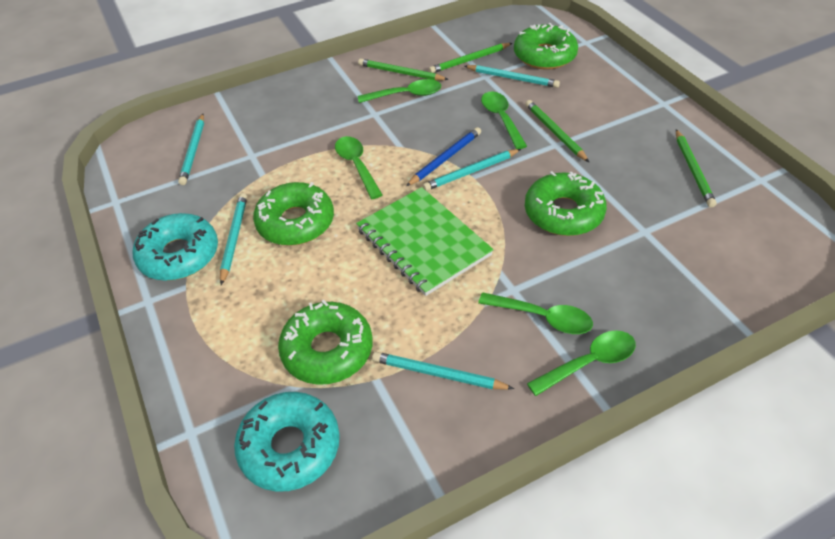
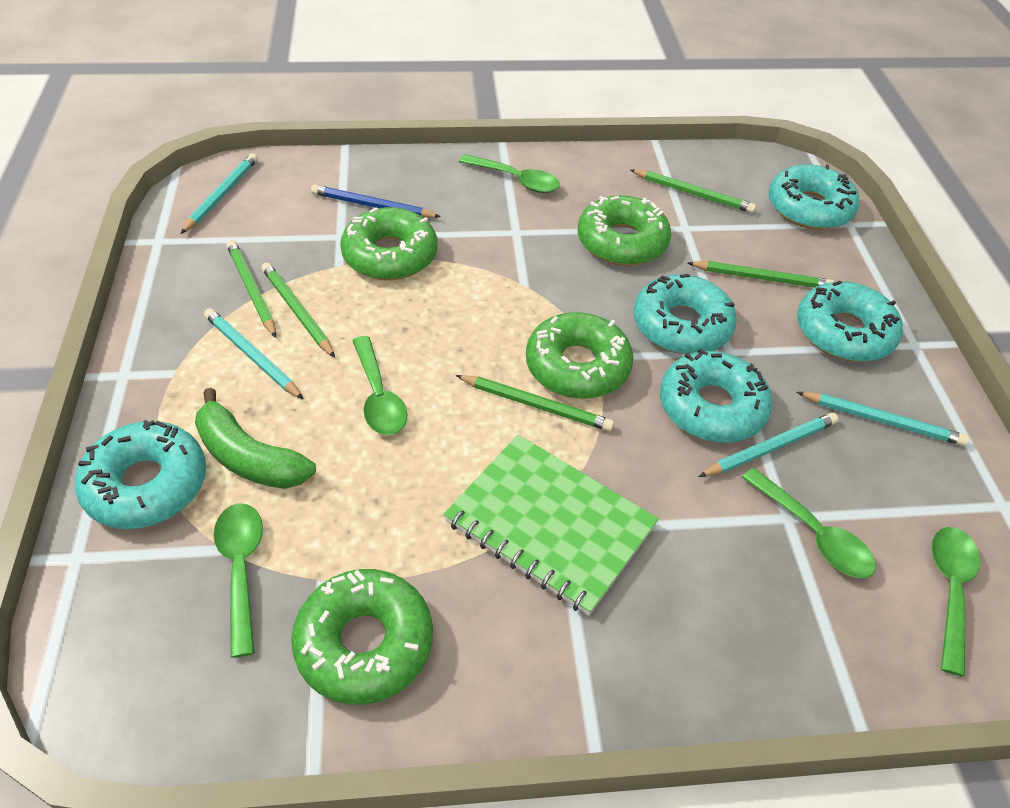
green banana: 0 -> 1
green pencil: 4 -> 5
turquoise donut: 2 -> 5
turquoise pencil: 5 -> 4

